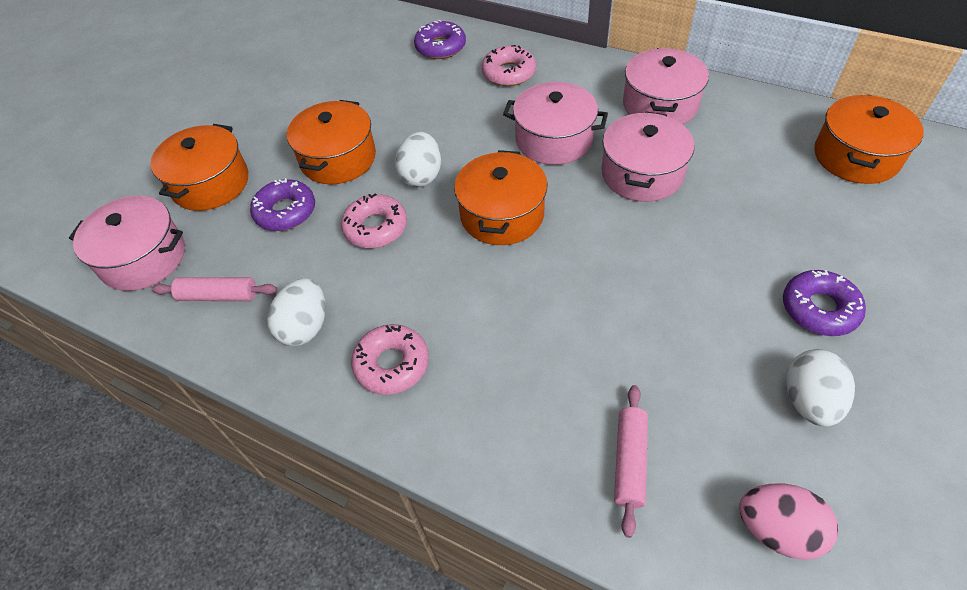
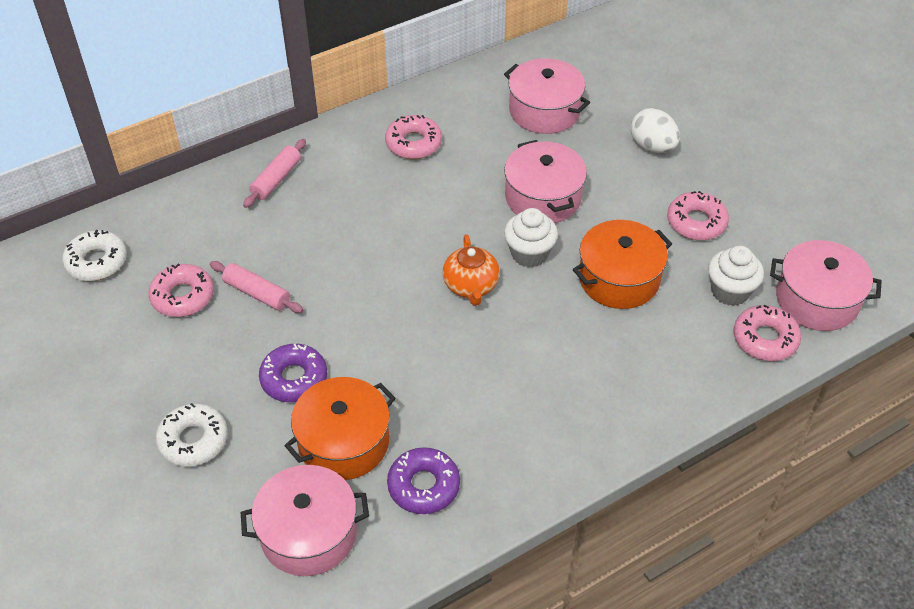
orange pot: 4 -> 2
orange teapot: 0 -> 1
pink donut: 3 -> 4
pink egg: 1 -> 0
purple donut: 3 -> 2
white cupcake: 0 -> 2
white donut: 0 -> 2
white egg: 3 -> 1

